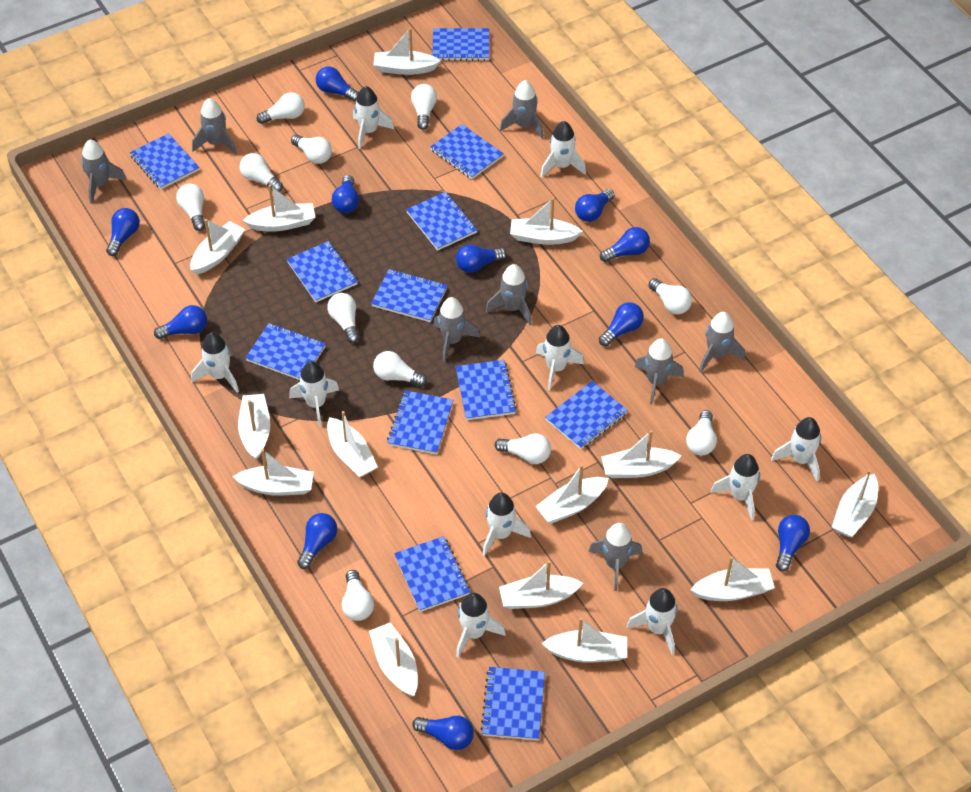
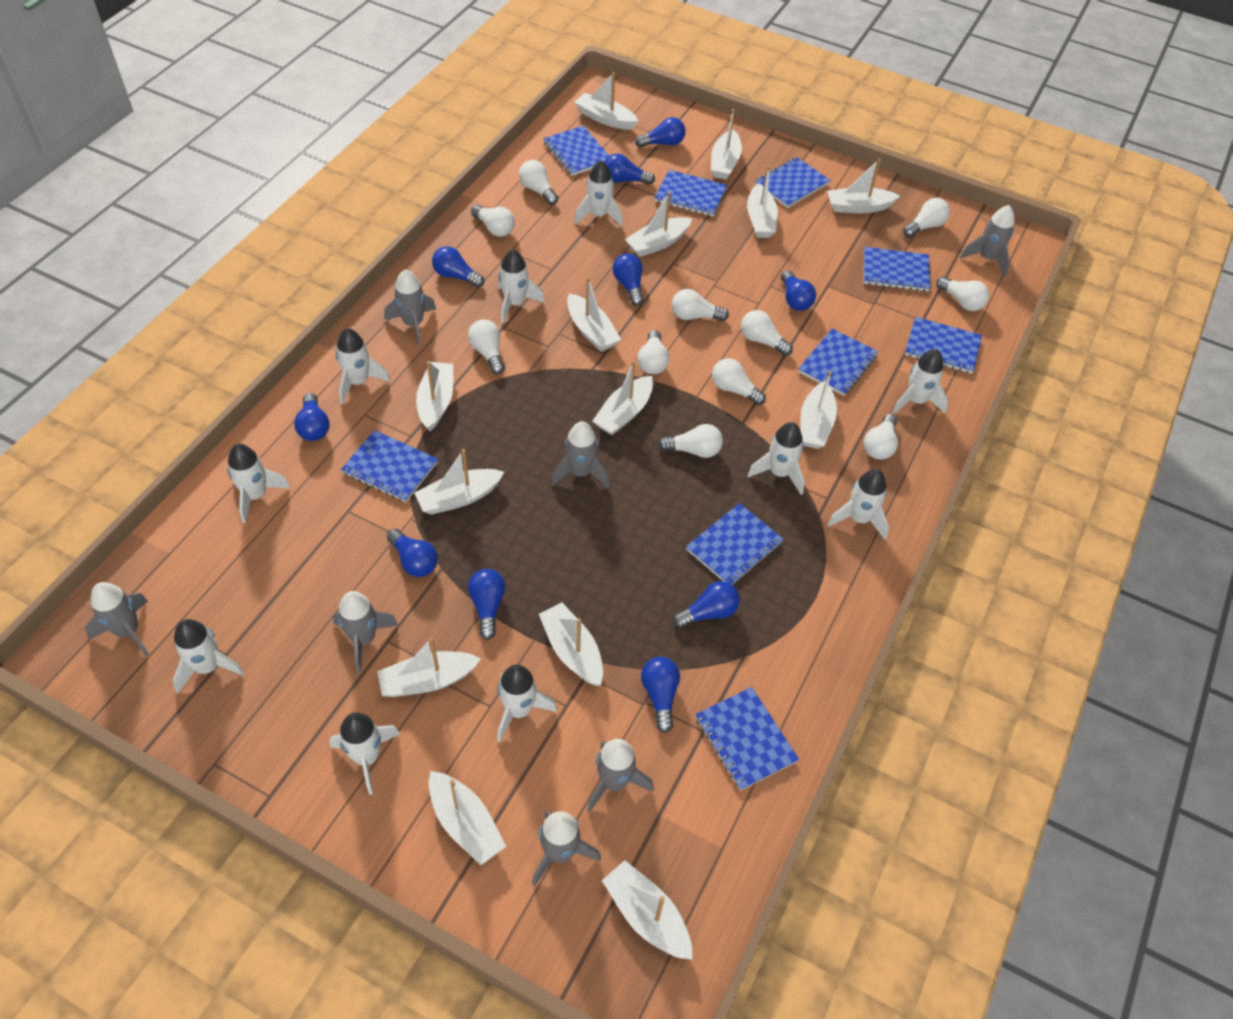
blue light bulb: 11 -> 10
blue notebook: 12 -> 9
grey rocket: 8 -> 7

